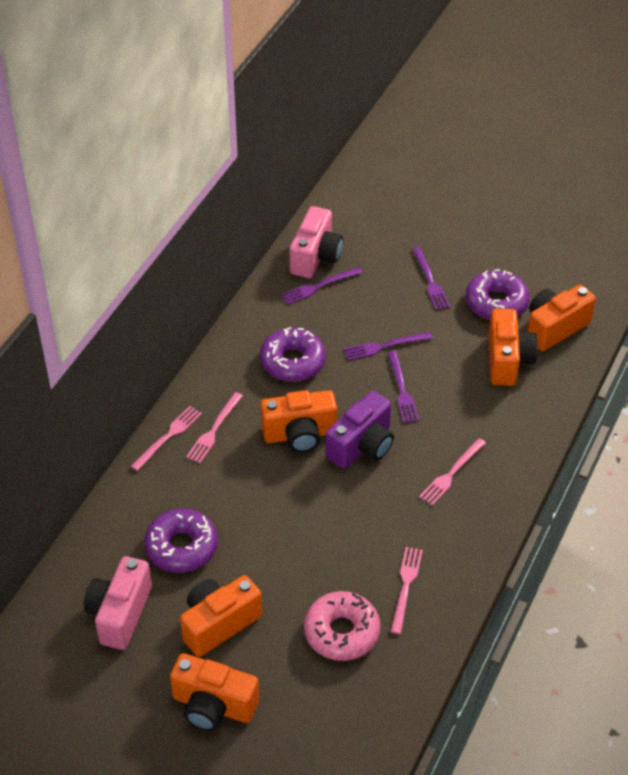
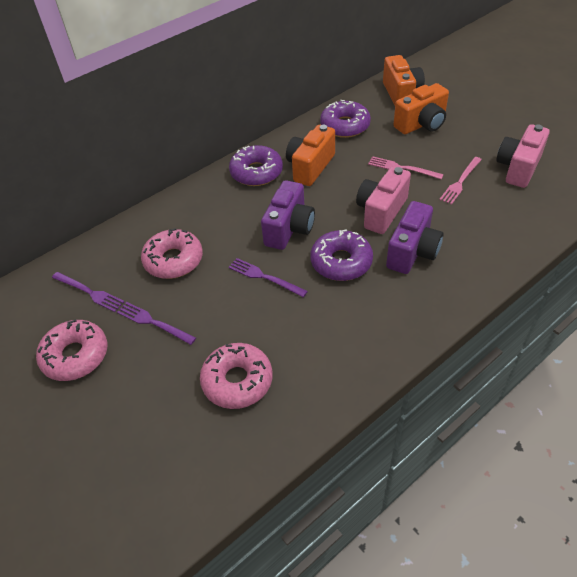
orange camera: 5 -> 3
pink donut: 1 -> 3
pink fork: 4 -> 2
purple camera: 1 -> 2
purple fork: 4 -> 3

